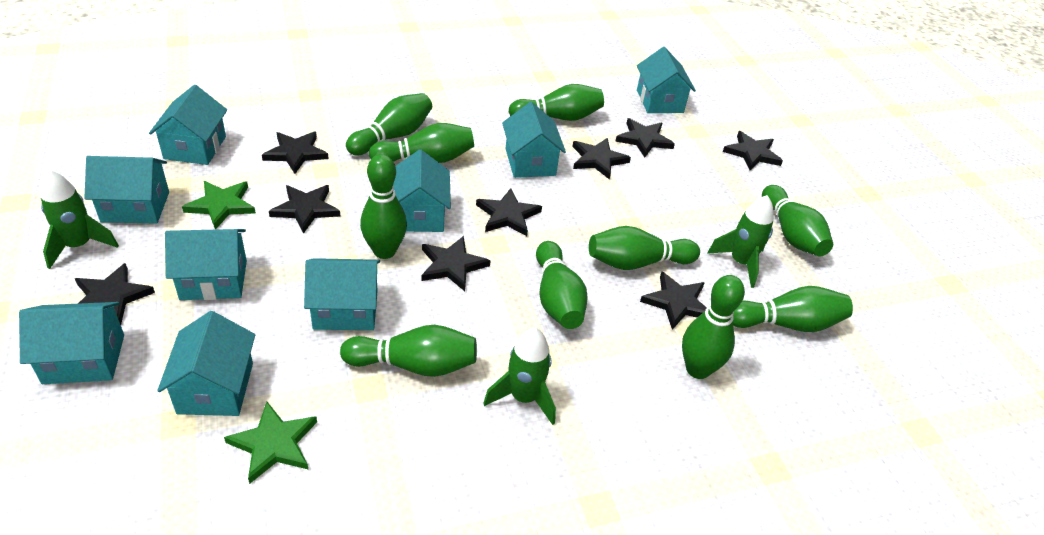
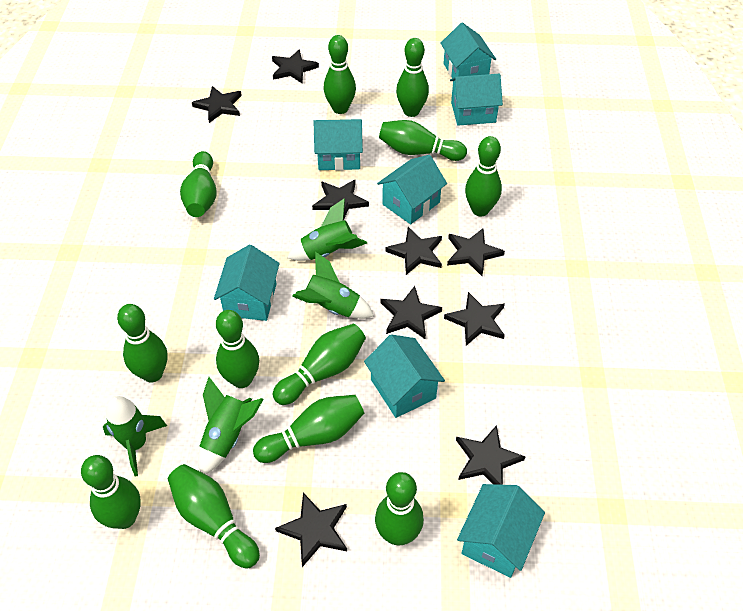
green bowling pin: 10 -> 12
green rocket: 3 -> 4
green star: 2 -> 0
turquoise house: 9 -> 7

